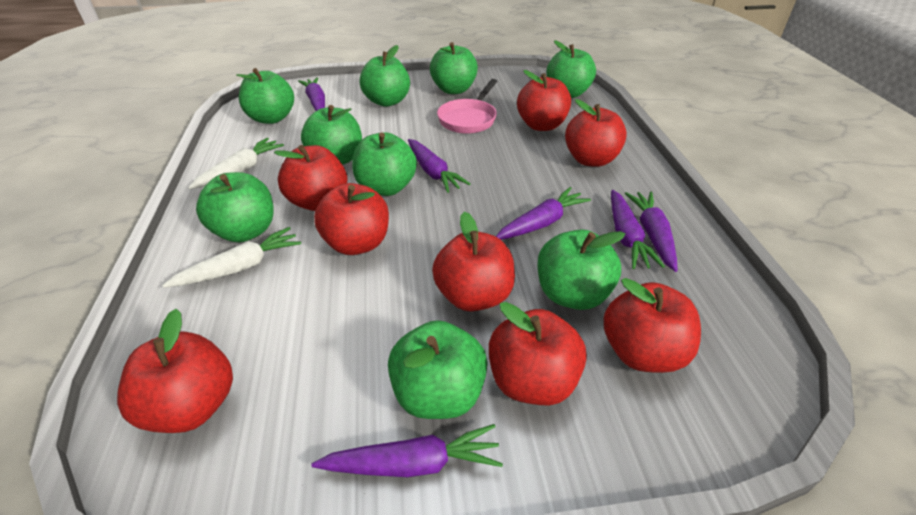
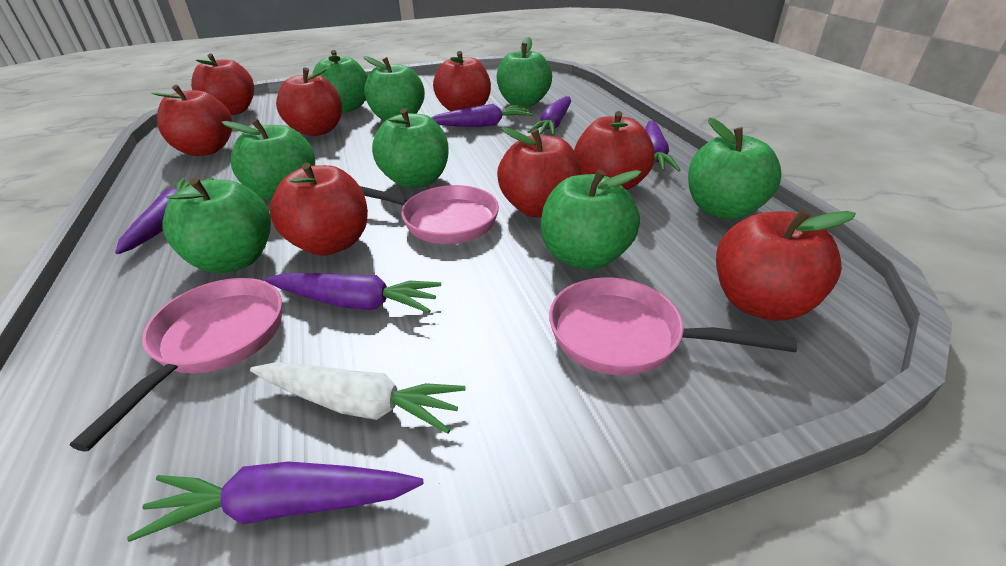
green apple: 9 -> 8
pink pan: 1 -> 3
white carrot: 2 -> 1

